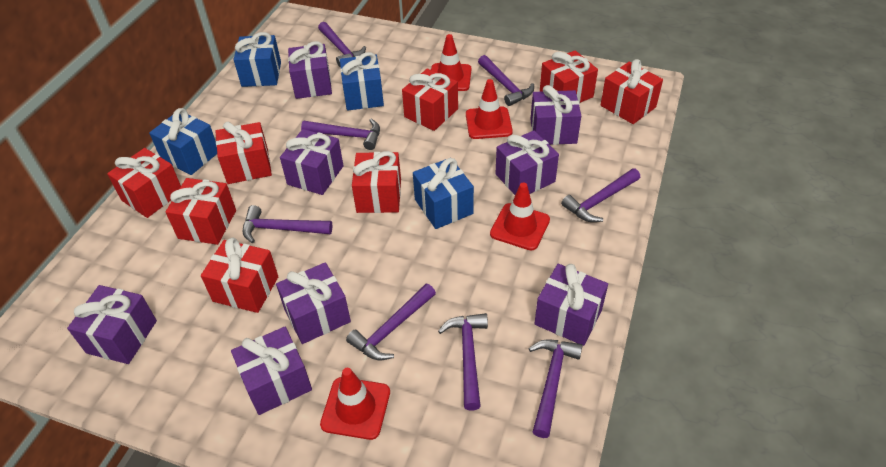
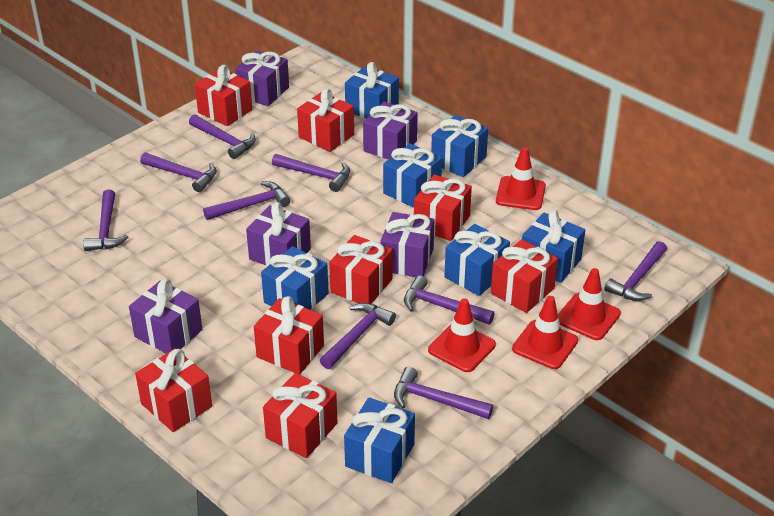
blue gift: 4 -> 7
purple gift: 8 -> 5
purple hammer: 8 -> 9

